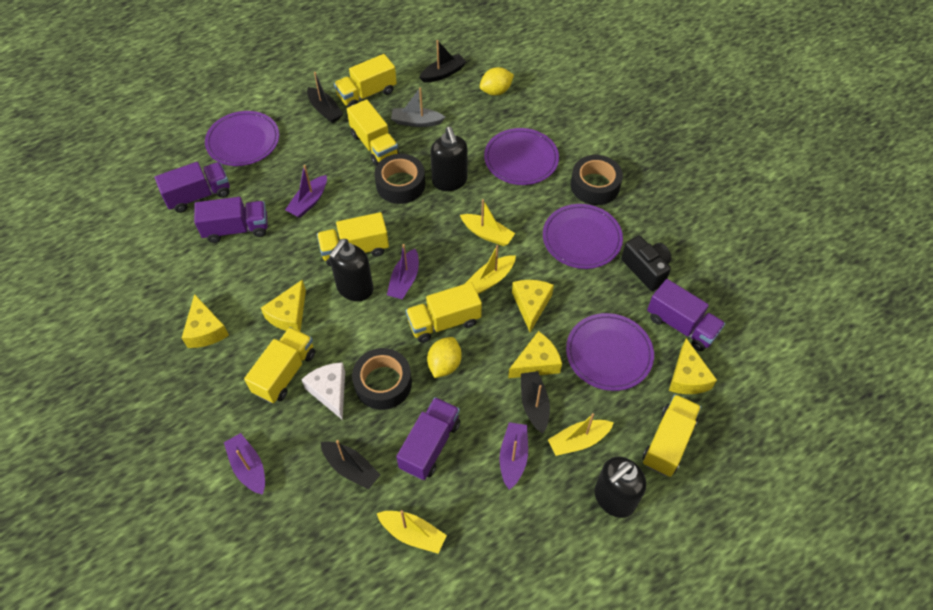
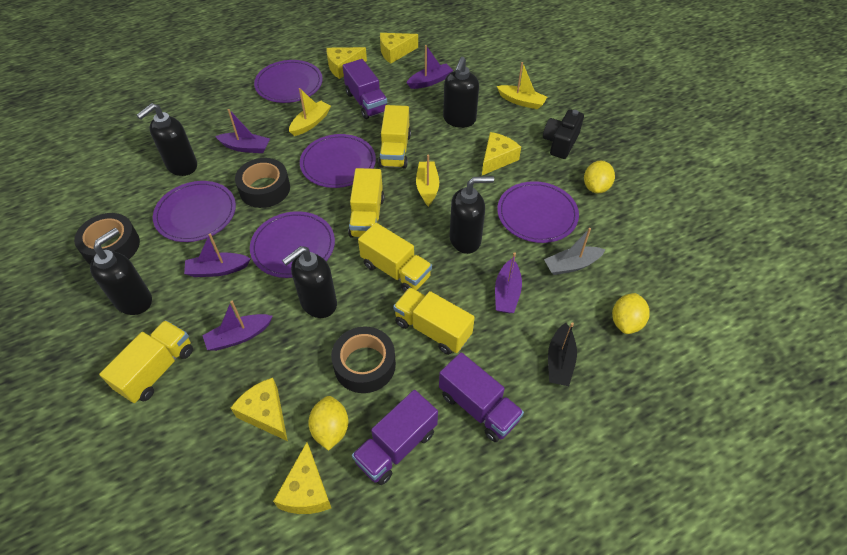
black boat: 4 -> 1
black soap dispenser: 3 -> 5
purple boat: 4 -> 5
purple plate: 4 -> 5
purple truck: 4 -> 3
white cheese: 1 -> 0
yellow boat: 4 -> 3
yellow lemon: 2 -> 3
yellow truck: 6 -> 5

